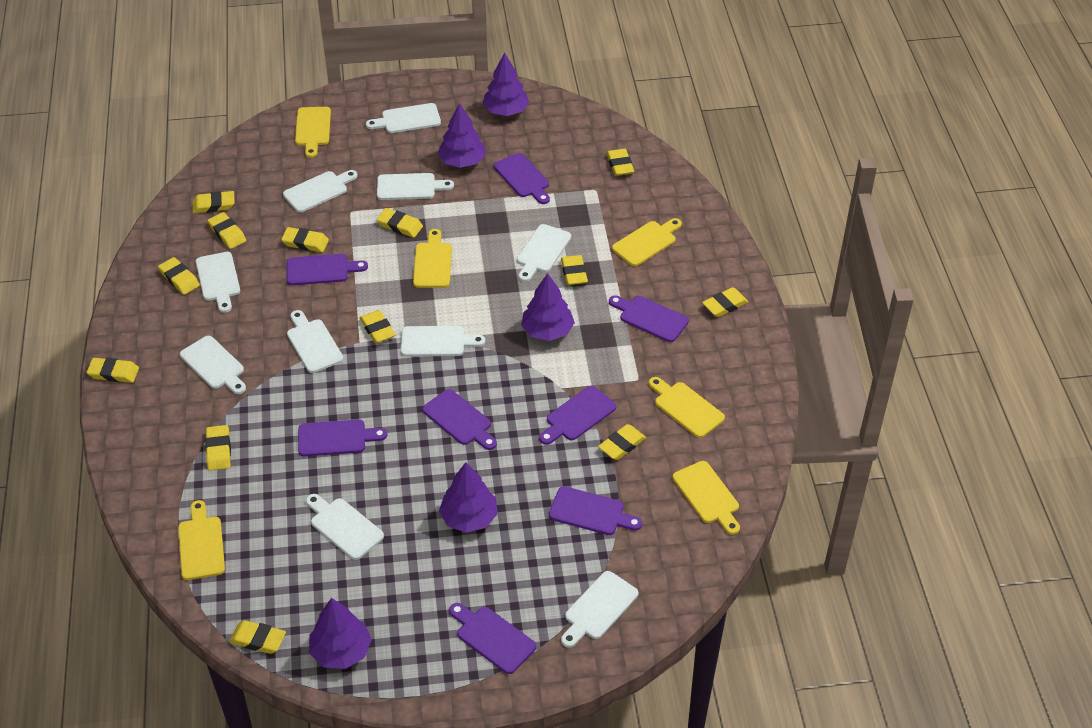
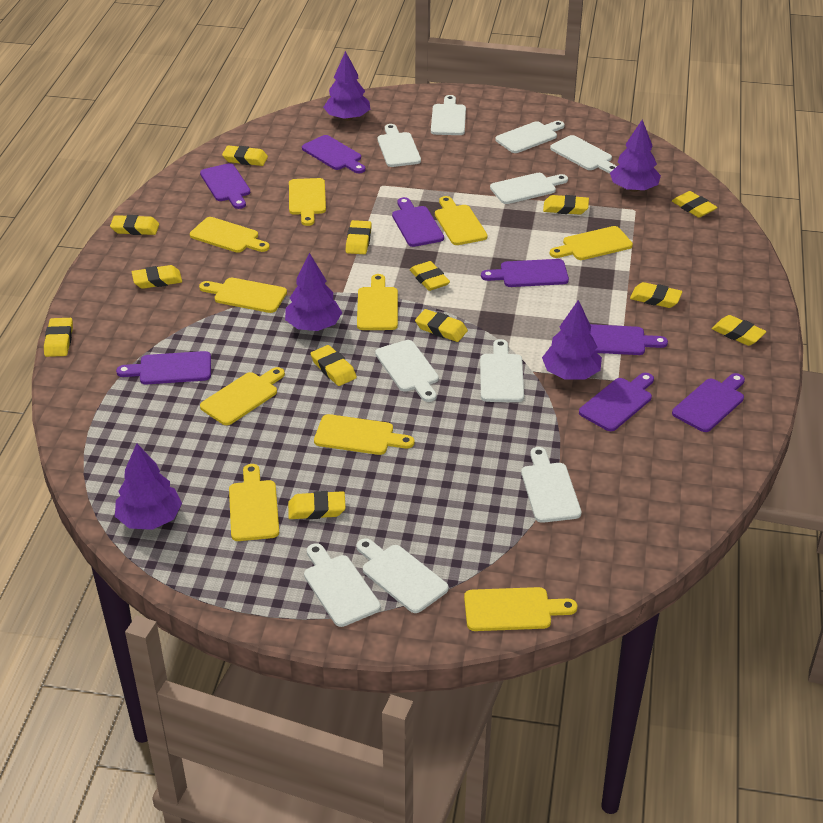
yellow cutting board: 6 -> 10

